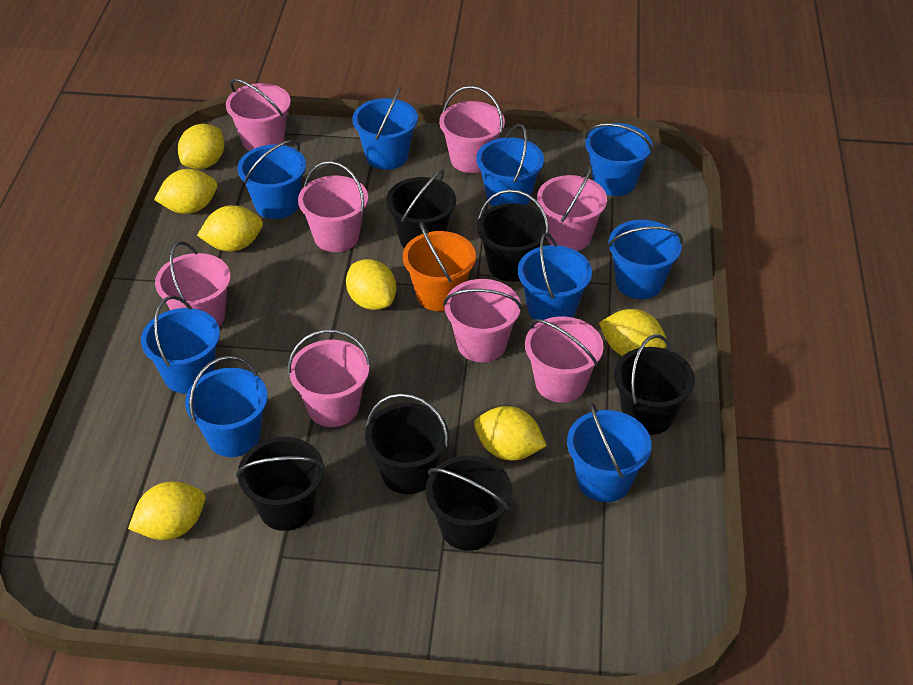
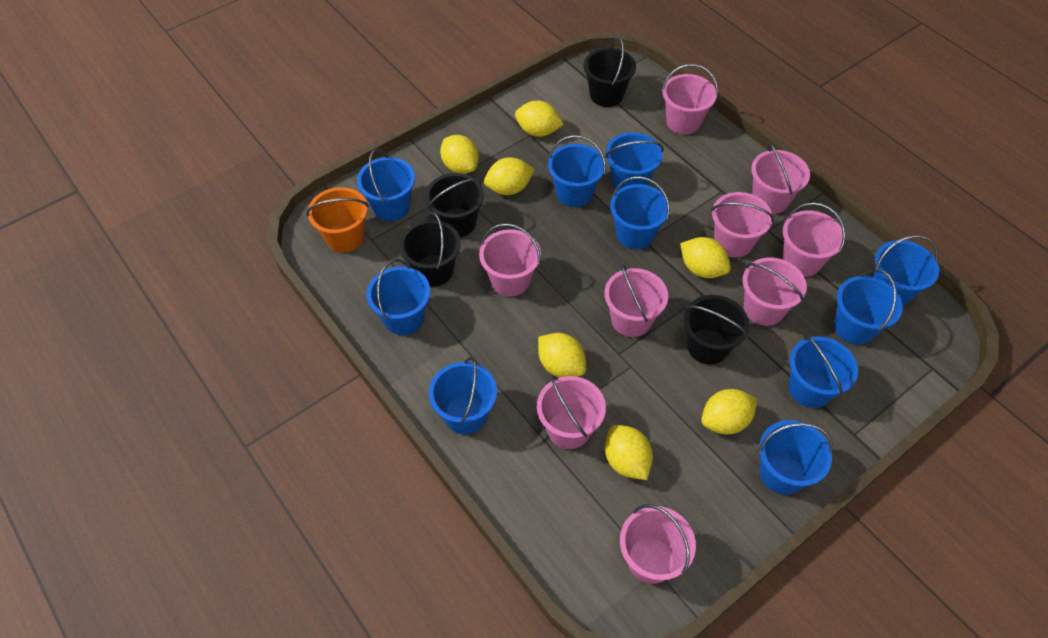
black bucket: 6 -> 4
blue bucket: 9 -> 10
pink bucket: 8 -> 9

